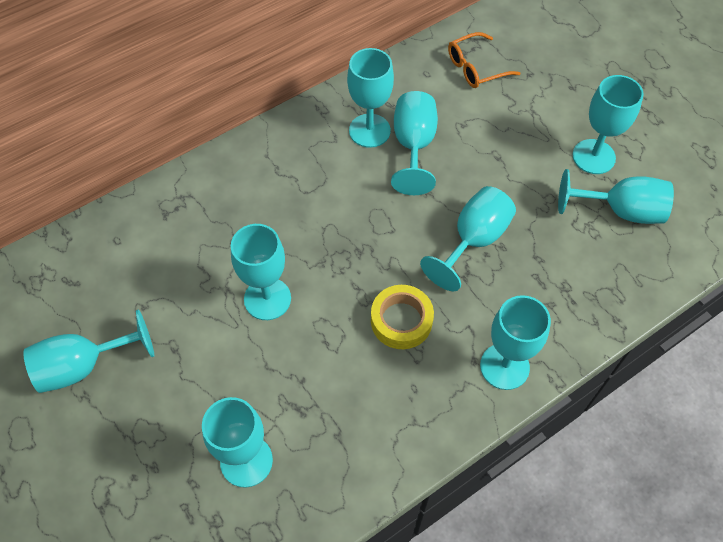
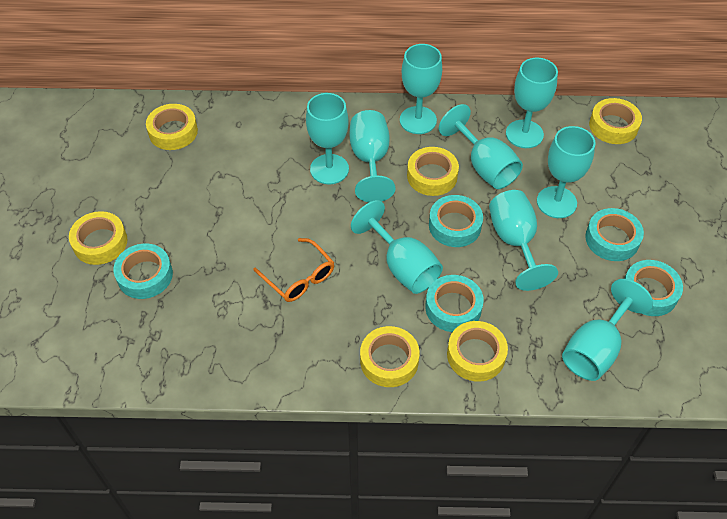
turquoise tape: 0 -> 5
yellow tape: 1 -> 6

